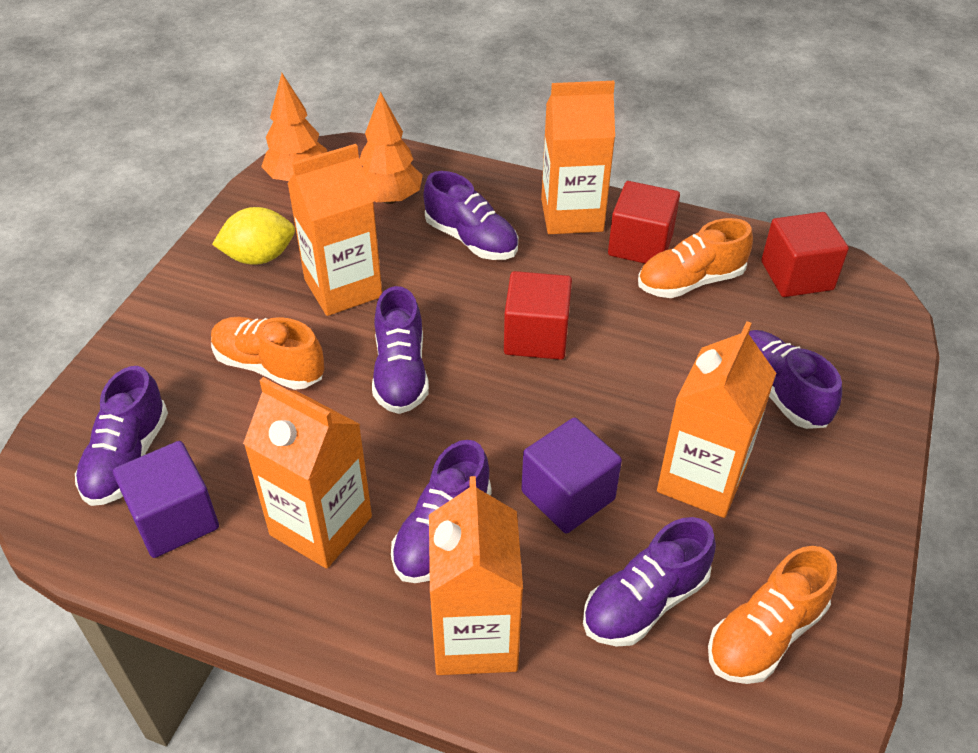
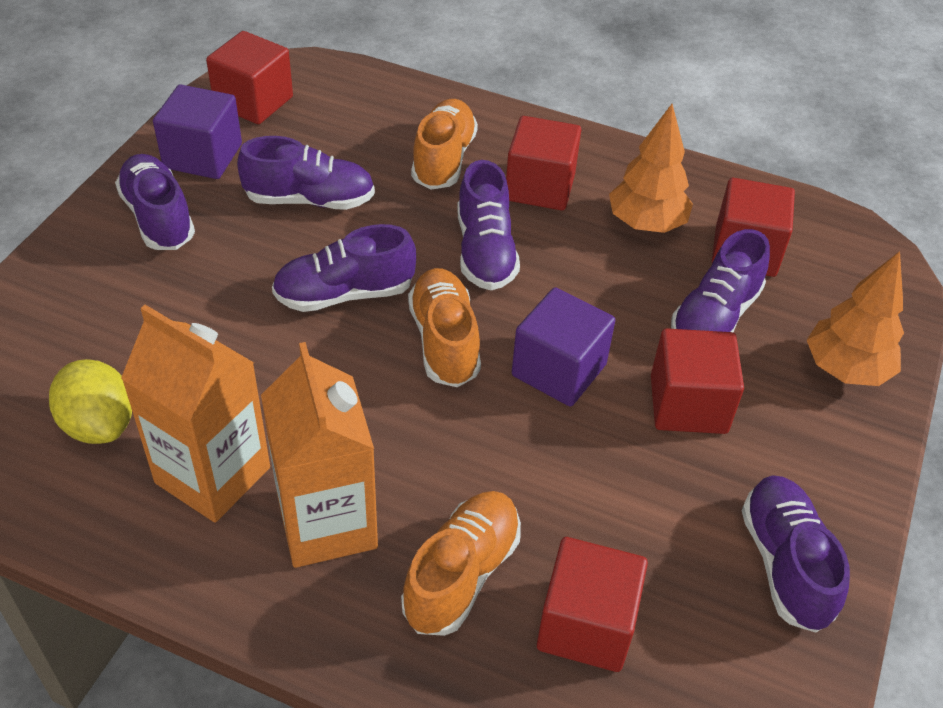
orange carton: 5 -> 2
red cube: 3 -> 5

